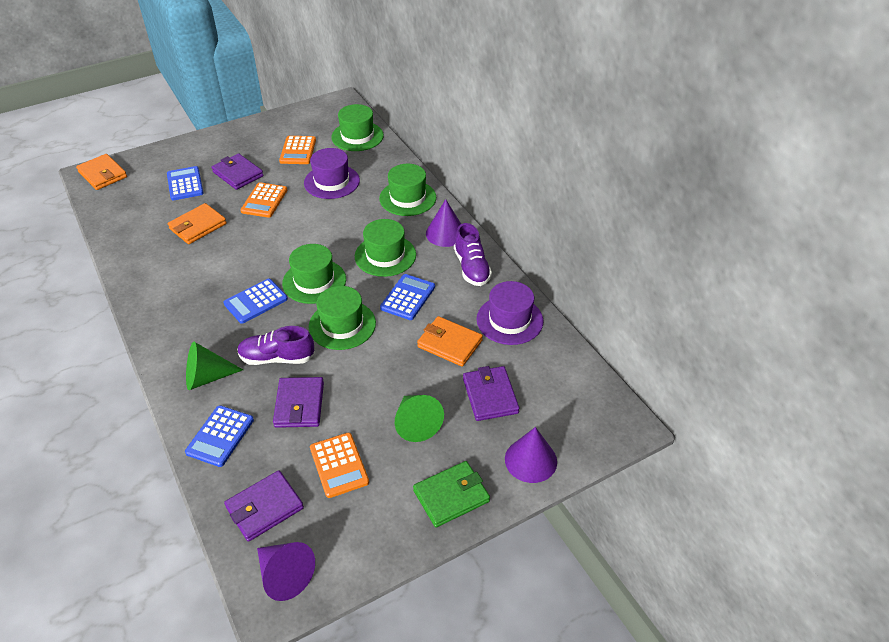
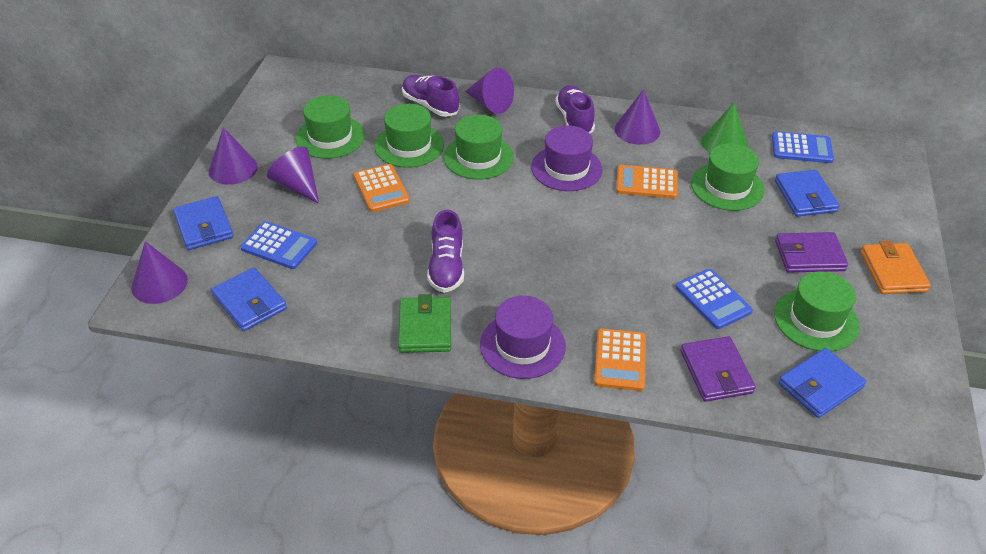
blue calculator: 4 -> 3
blue wallet: 0 -> 4
green cone: 2 -> 1
orange wallet: 3 -> 1
purple cone: 3 -> 5
purple shoe: 2 -> 3
purple wallet: 4 -> 2

